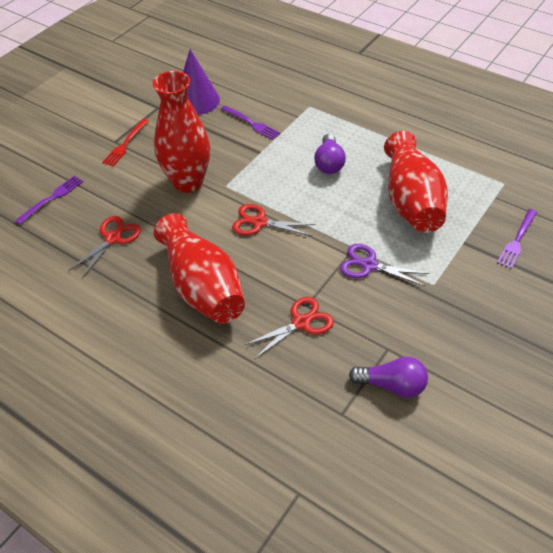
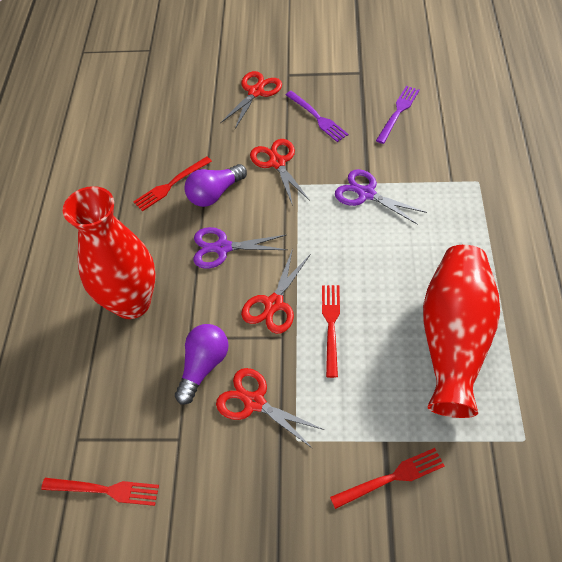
purple cone: 1 -> 0
purple fork: 3 -> 2
purple scissors: 1 -> 2
red fork: 1 -> 4
red scissors: 3 -> 4
red vase: 3 -> 2

